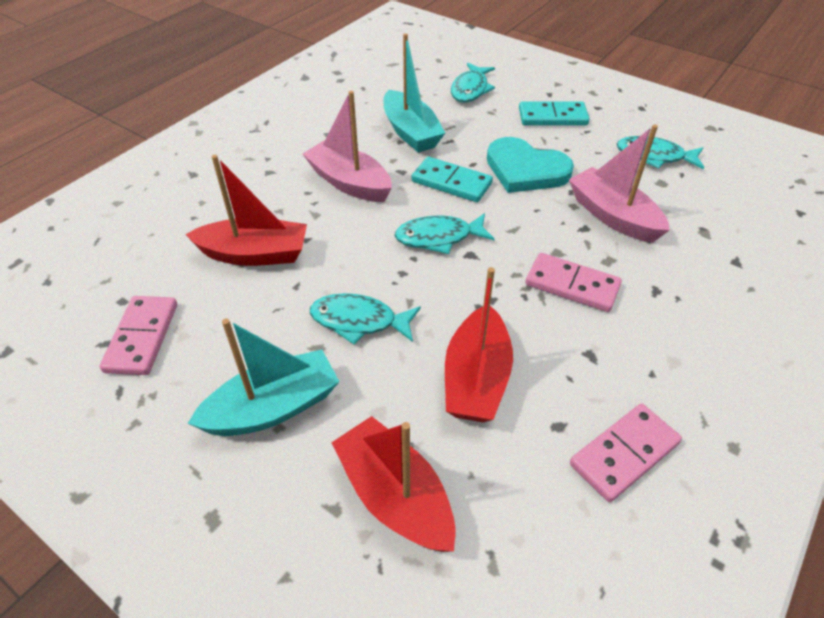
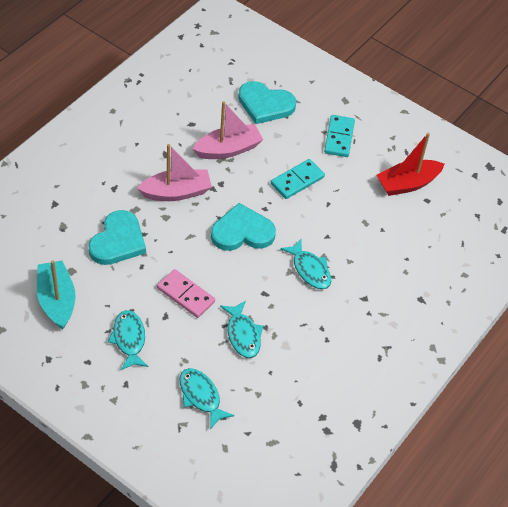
pink domino: 3 -> 1
red boat: 3 -> 1
turquoise boat: 2 -> 1
turquoise heart: 1 -> 3

